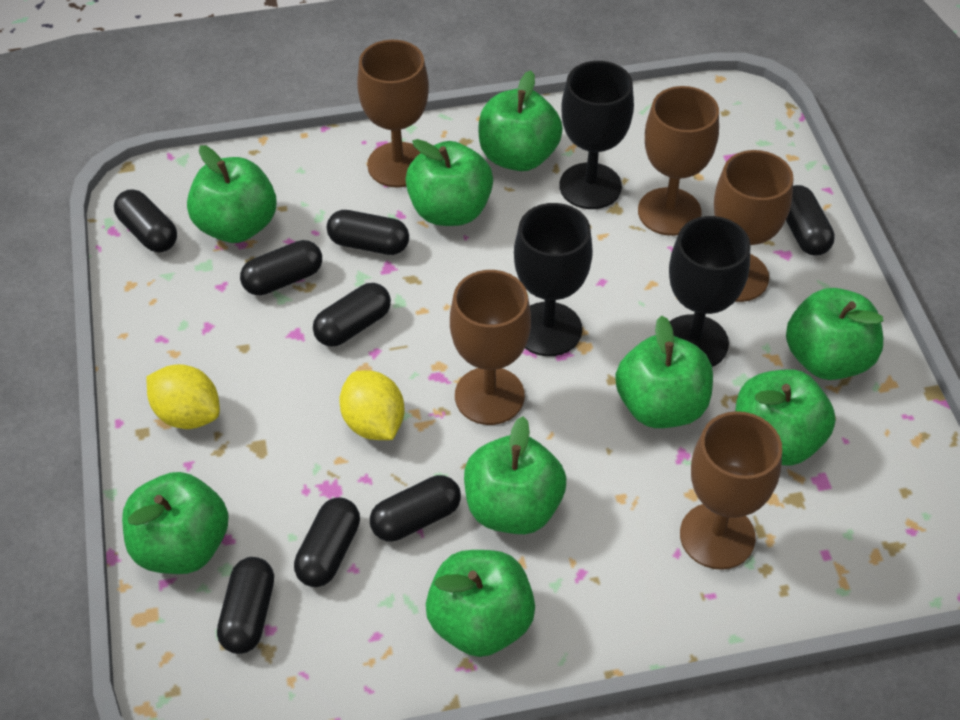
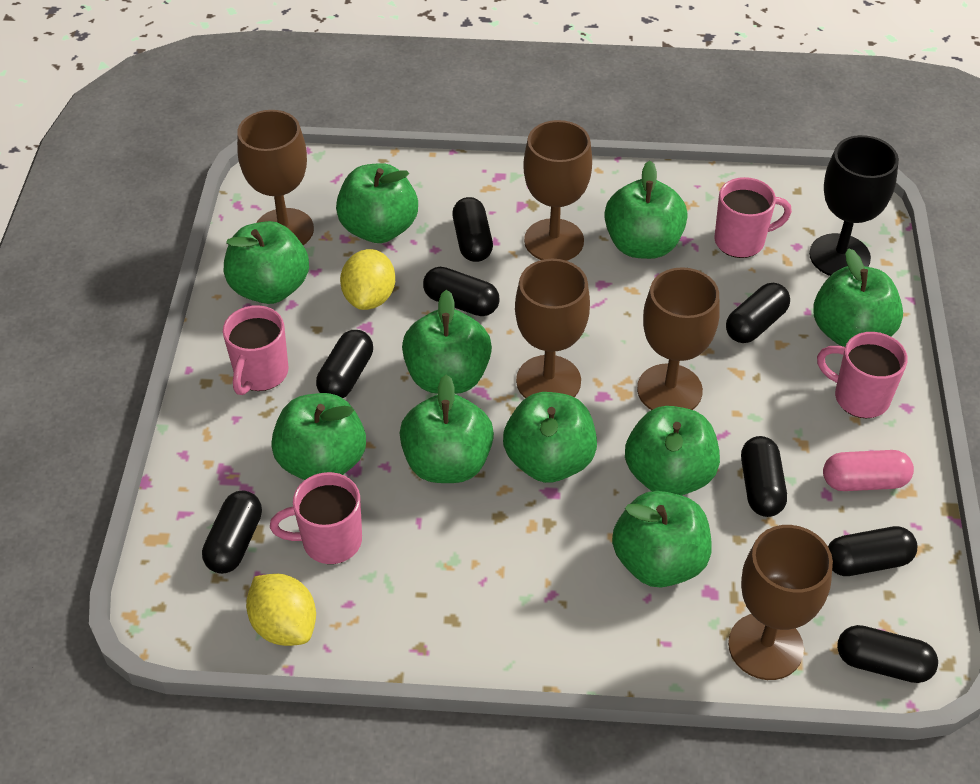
black goblet: 3 -> 1
green apple: 9 -> 10
pink capsule: 0 -> 1
pink mug: 0 -> 4

